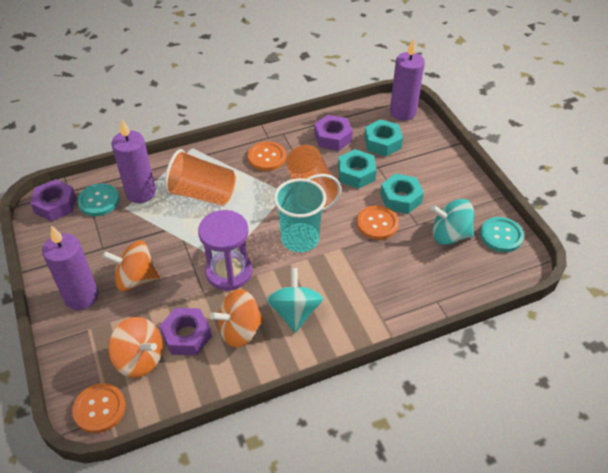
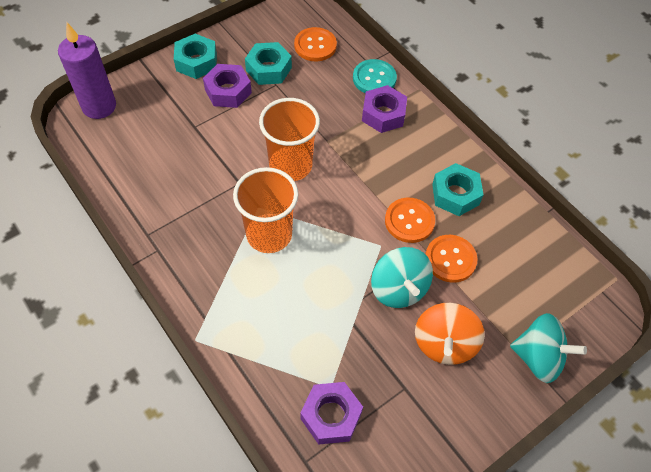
orange spinning top: 3 -> 1
purple candle: 3 -> 1
purple hourglass: 1 -> 0
turquoise button: 2 -> 1
turquoise cup: 1 -> 0

